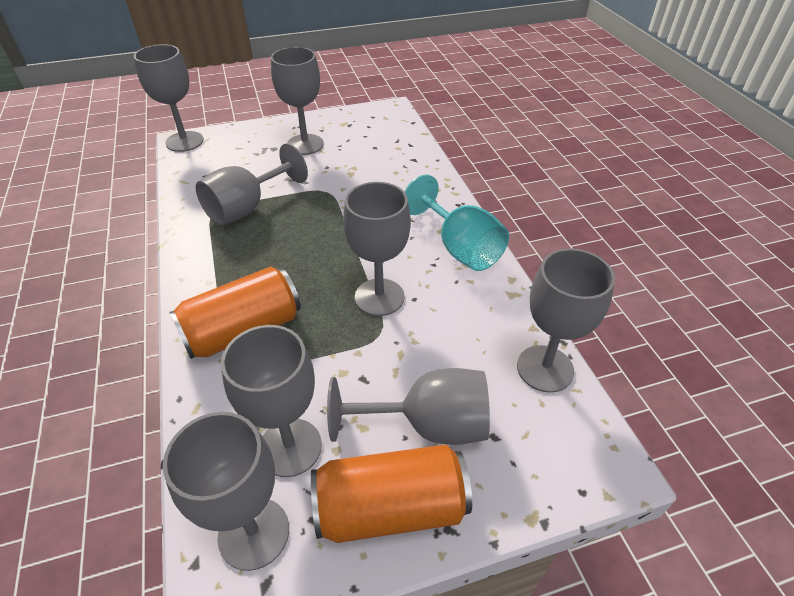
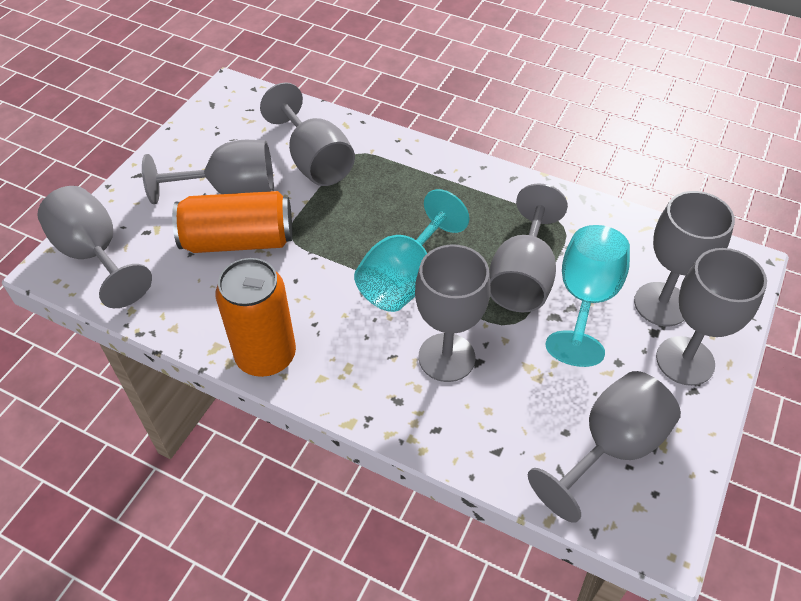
turquoise goblet: 1 -> 2

